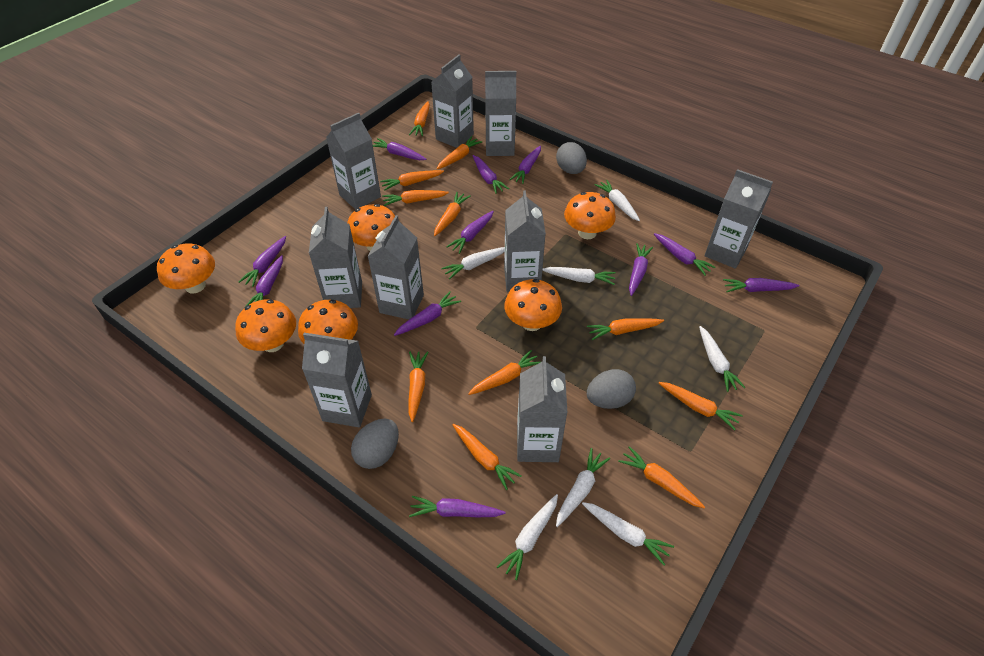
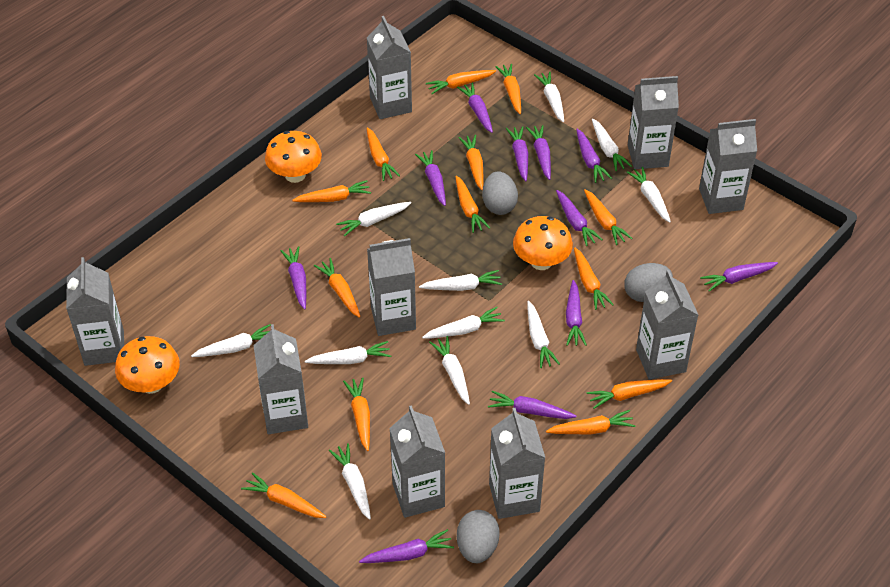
orange carrot: 11 -> 13
orange mushroom: 6 -> 3
white carrot: 7 -> 11

